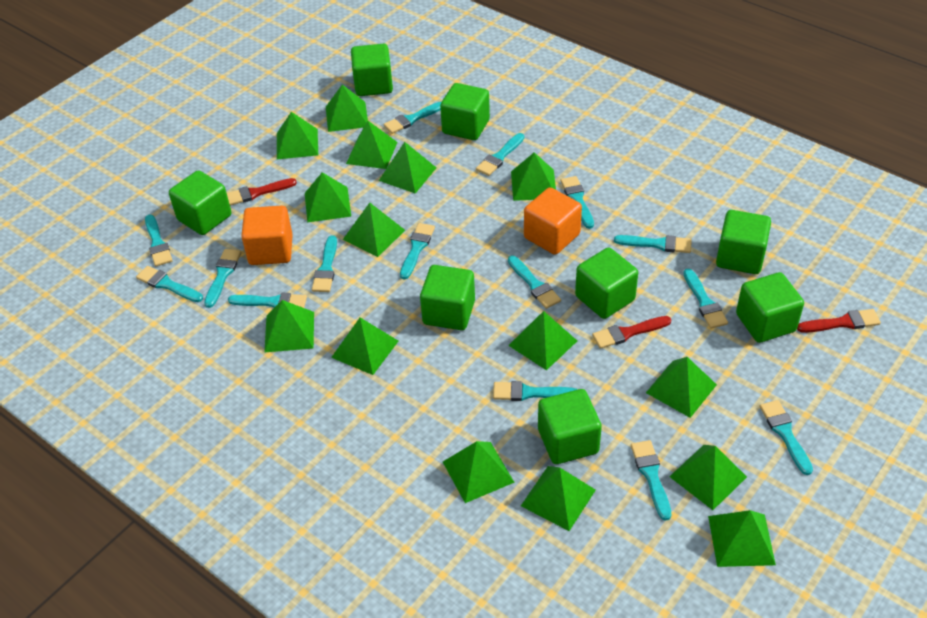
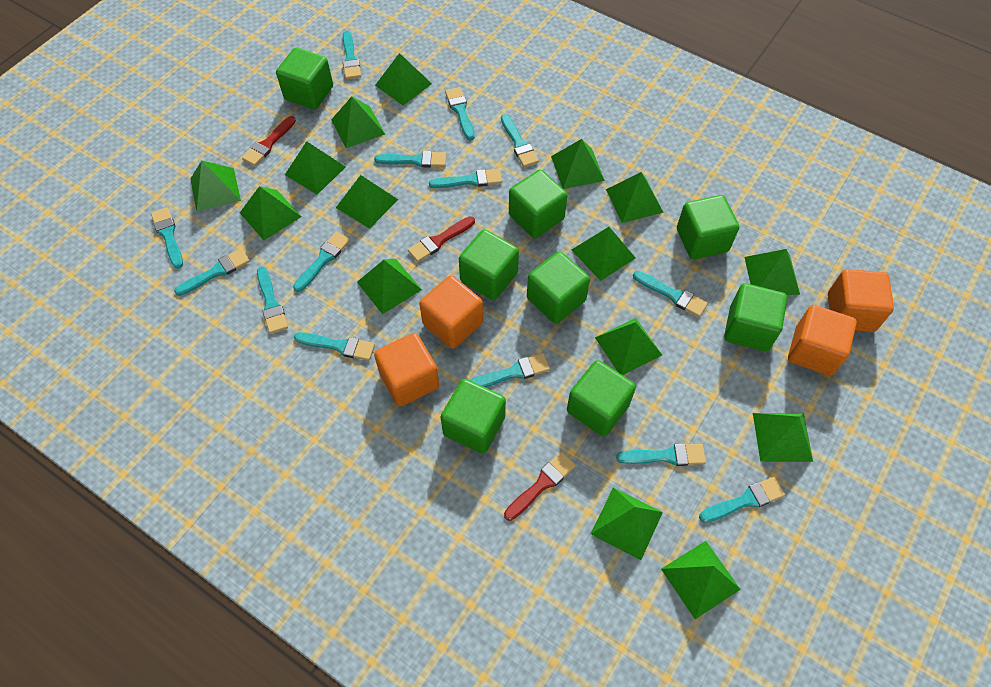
orange cube: 2 -> 4
turquoise brush: 15 -> 14

